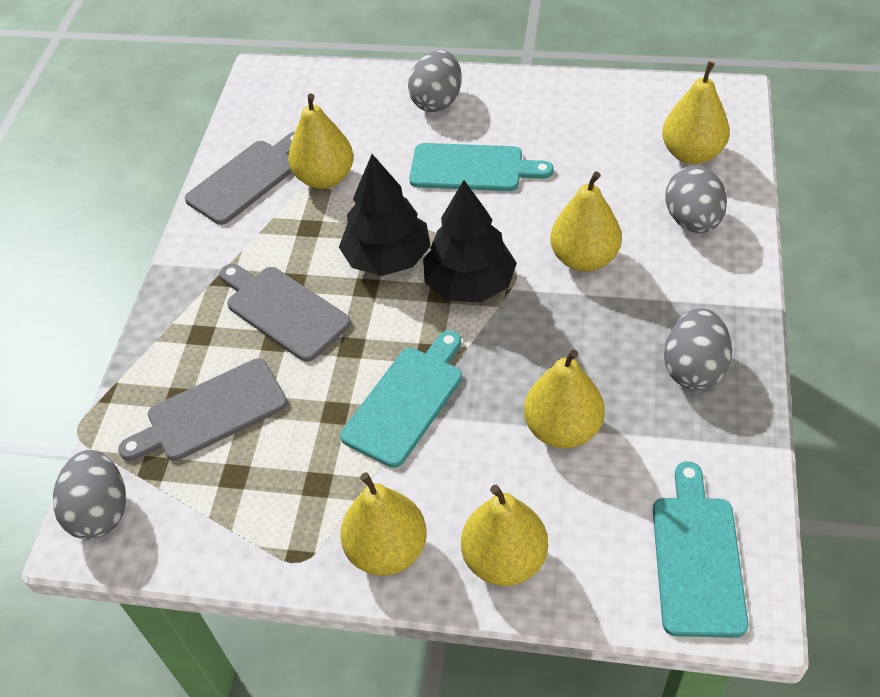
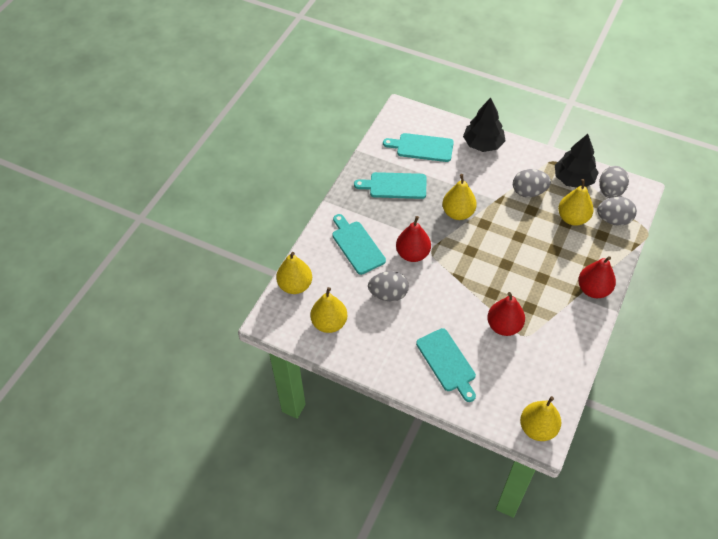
grey cutting board: 3 -> 0
red pear: 0 -> 3
turquoise cutting board: 3 -> 4
yellow pear: 6 -> 5

